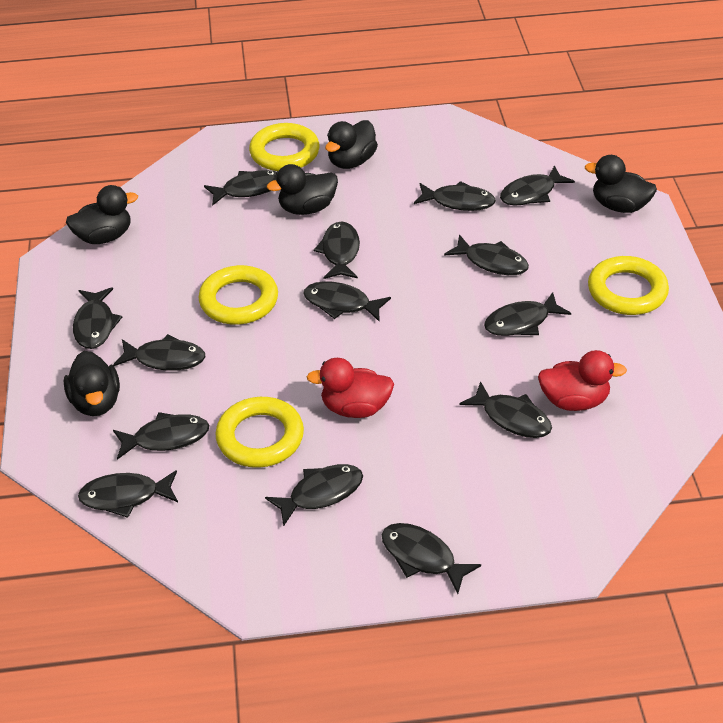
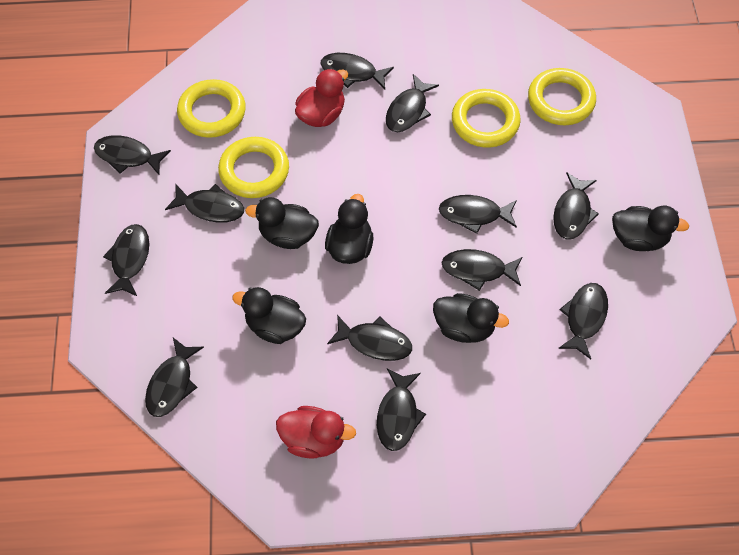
black fish: 14 -> 12

